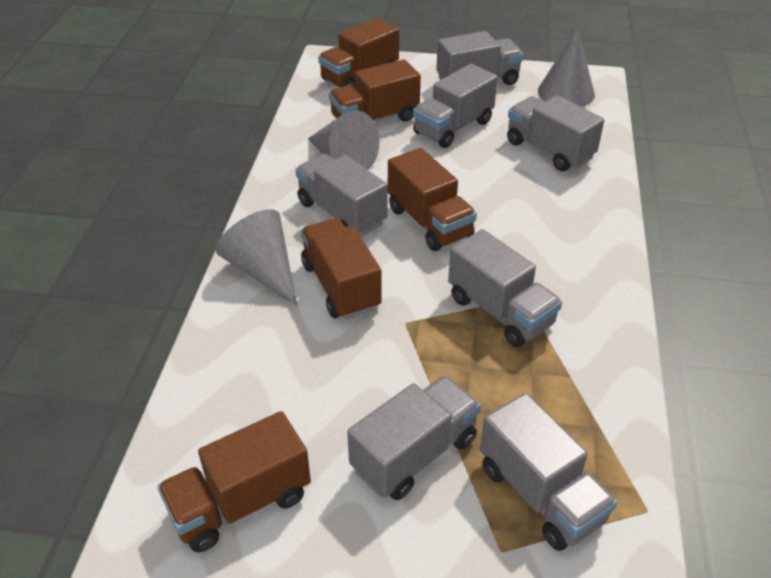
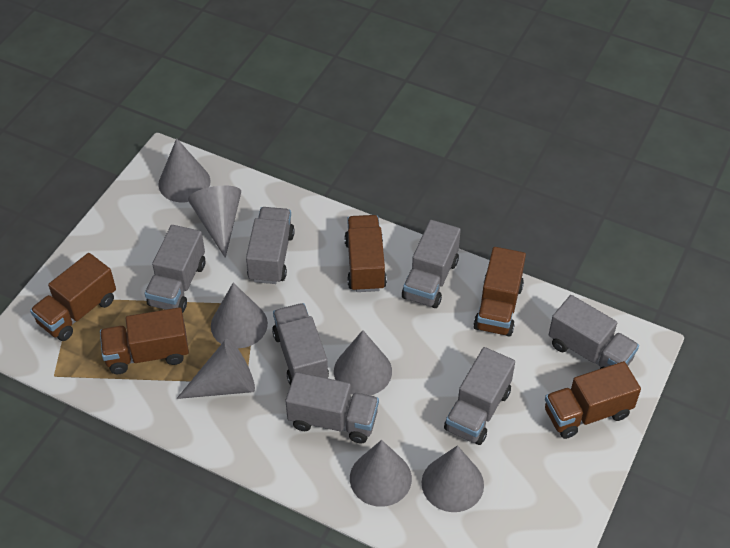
grey cone: 3 -> 7

